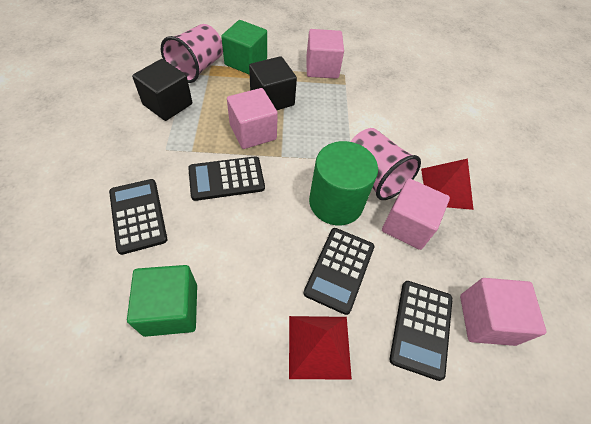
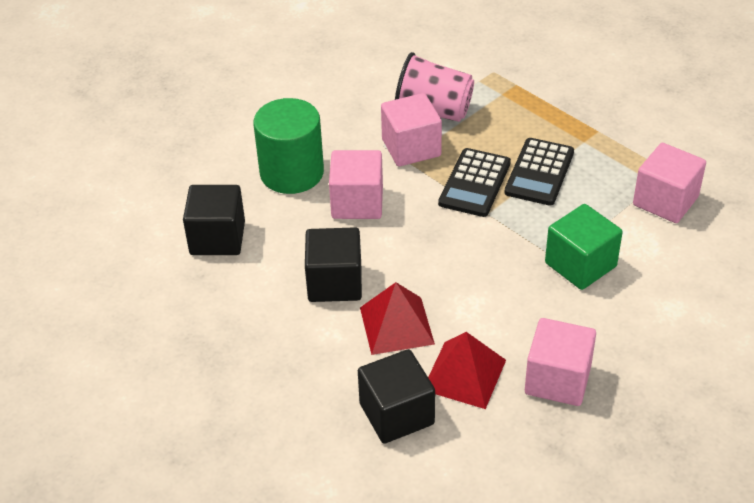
black calculator: 4 -> 2
black cube: 2 -> 3
green cube: 2 -> 1
pink cup: 2 -> 1

